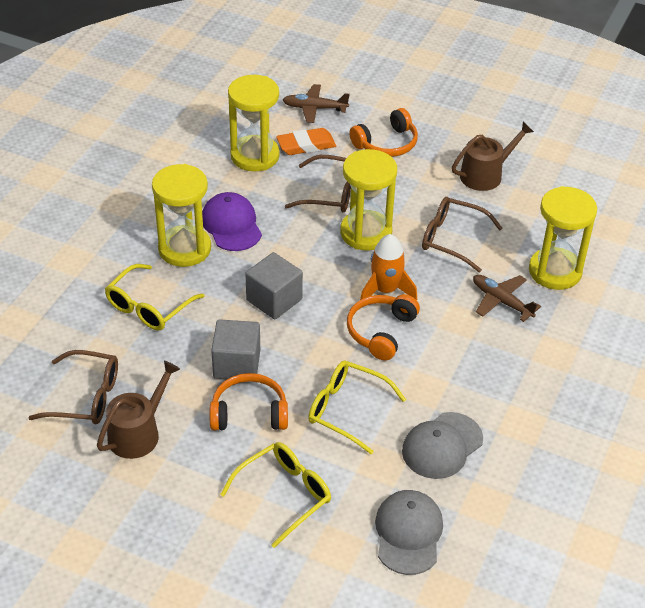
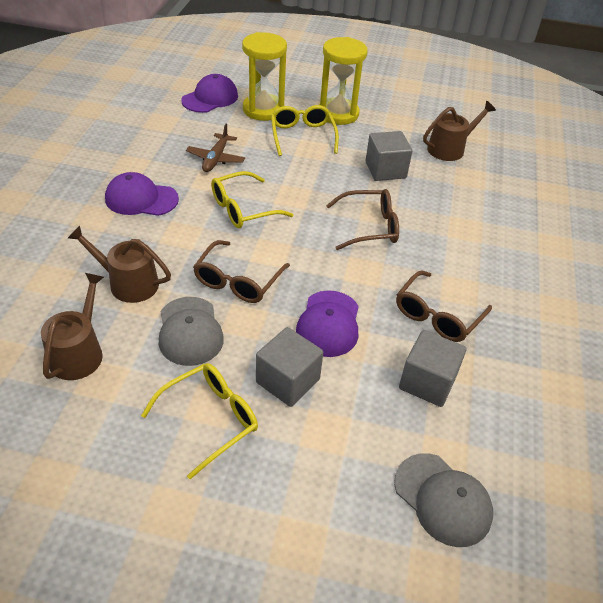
brown plane: 2 -> 1
brown watering can: 2 -> 3
grey cube: 2 -> 3
orange eraser: 1 -> 0
orange headphones: 3 -> 0
orange rocket: 1 -> 0
purple cap: 1 -> 3
yellow hourglass: 4 -> 2

